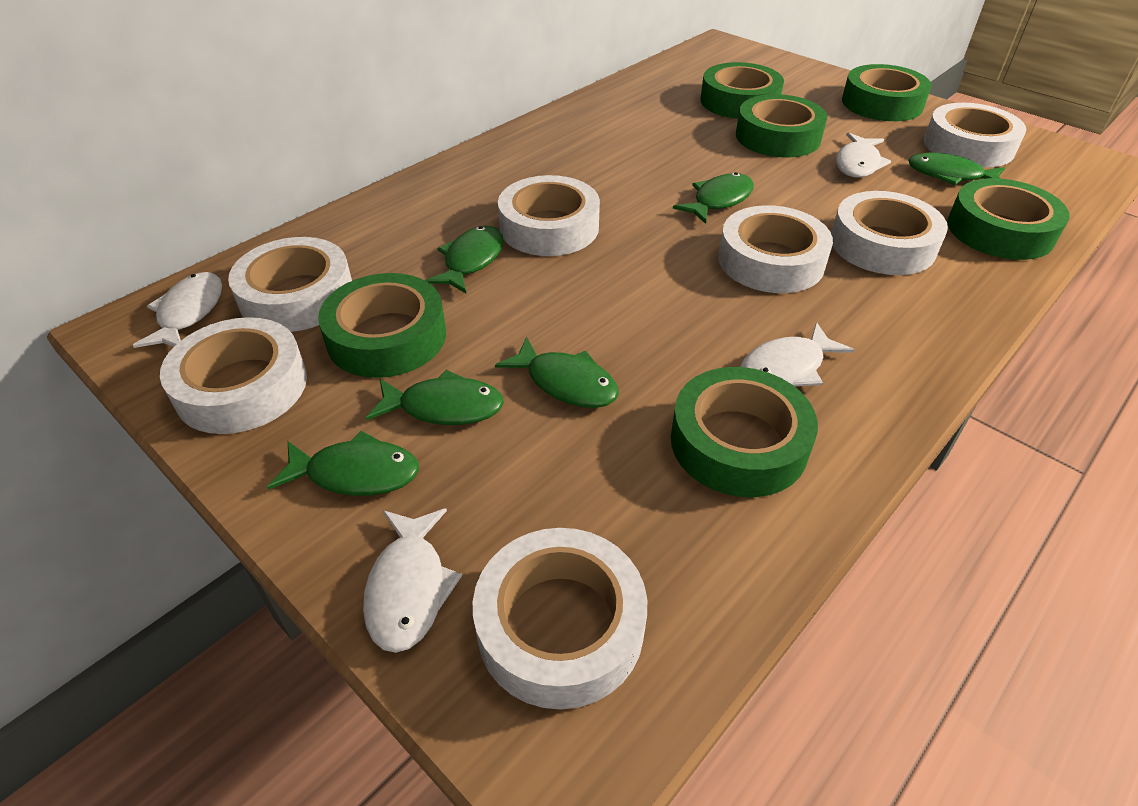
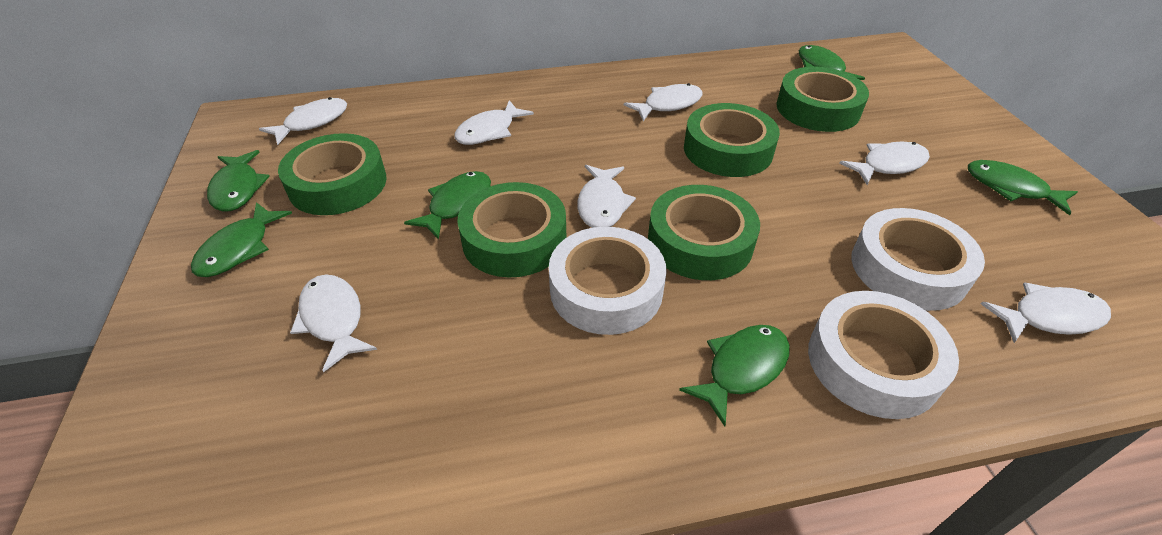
green tape: 6 -> 5
white fish: 4 -> 7
white tape: 7 -> 3

